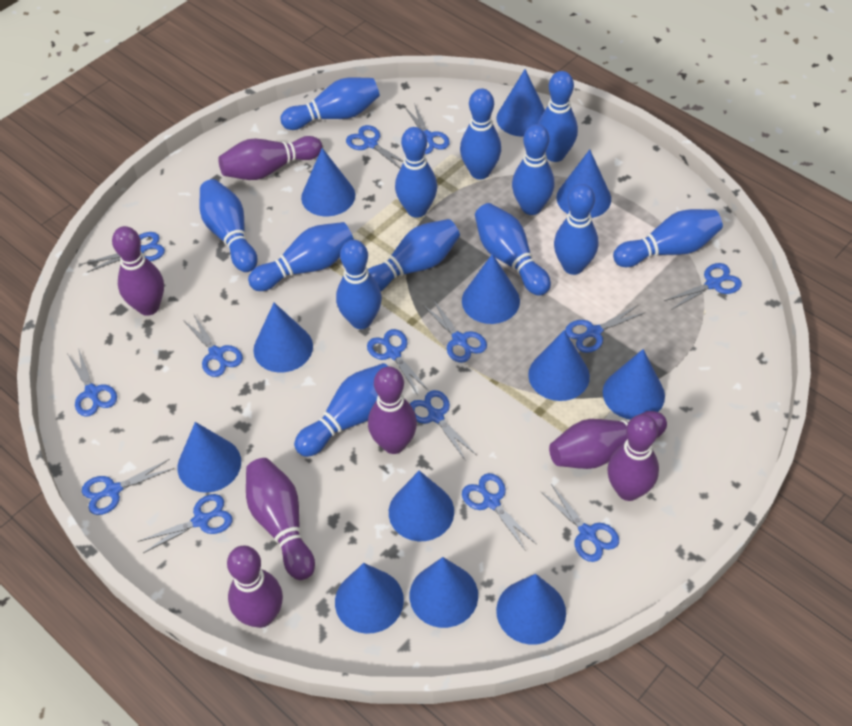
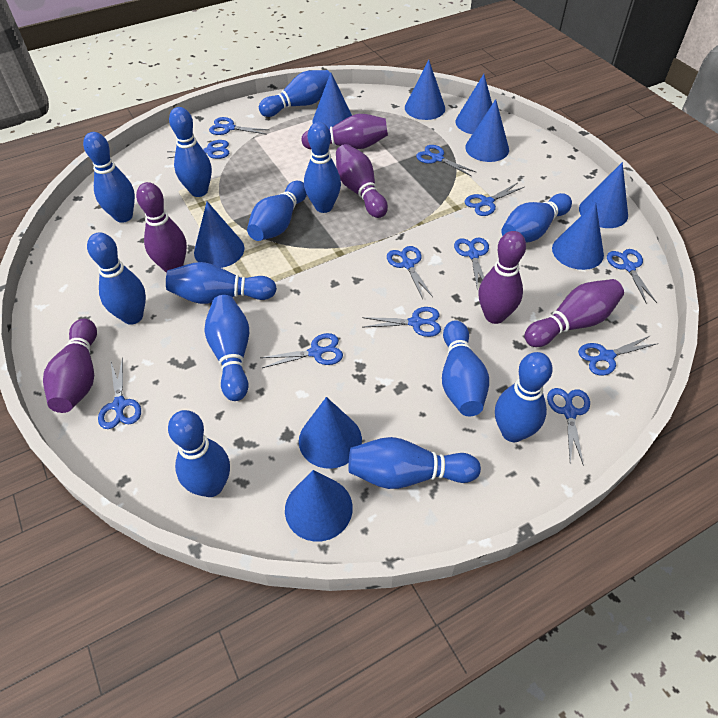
blue cone: 12 -> 9
blue scissors: 14 -> 12
purple bowling pin: 7 -> 6

